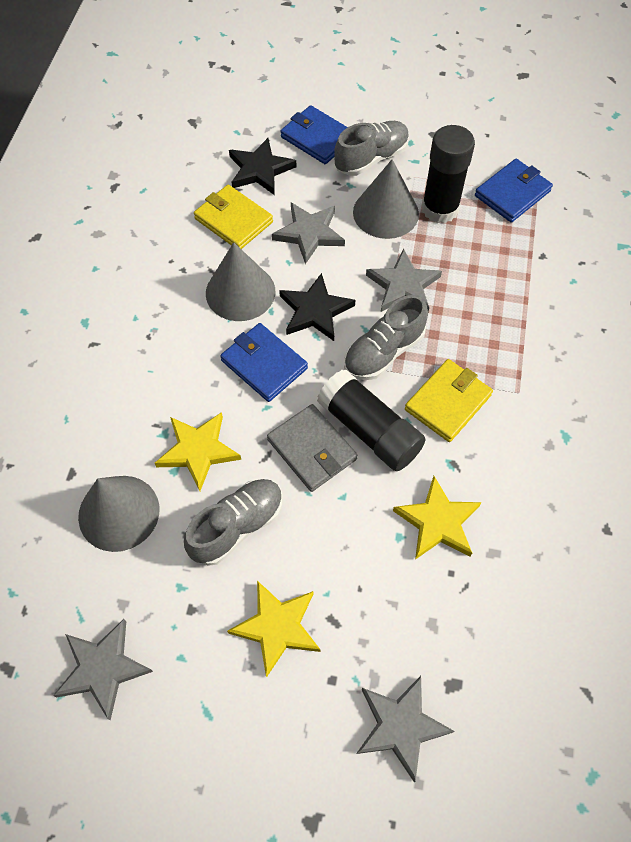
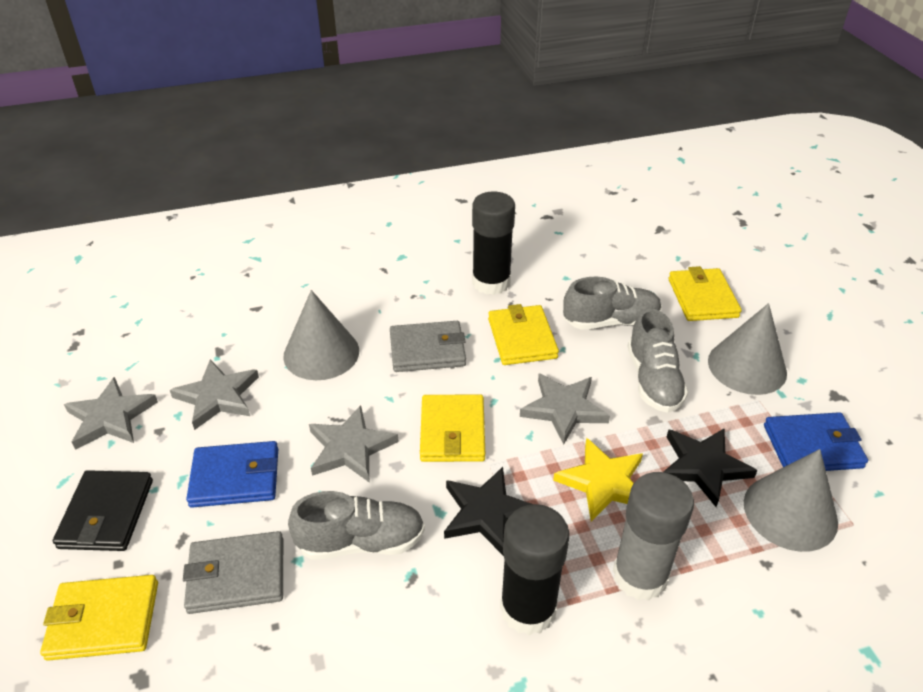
black wallet: 0 -> 1
blue wallet: 3 -> 2
grey glue stick: 0 -> 1
grey wallet: 1 -> 2
yellow star: 3 -> 1
yellow wallet: 2 -> 4

